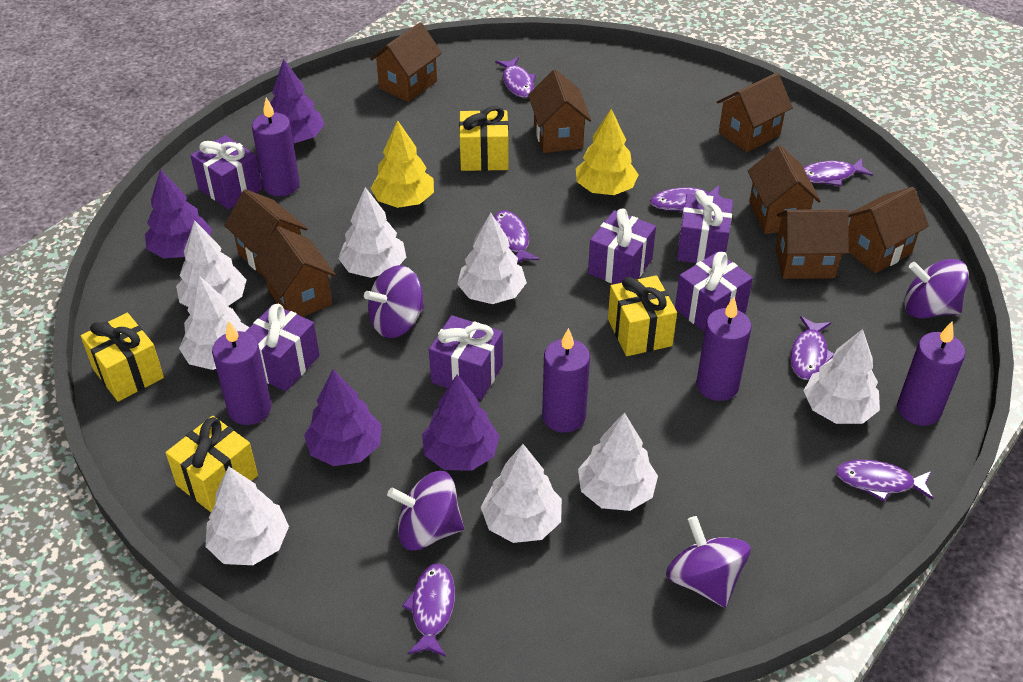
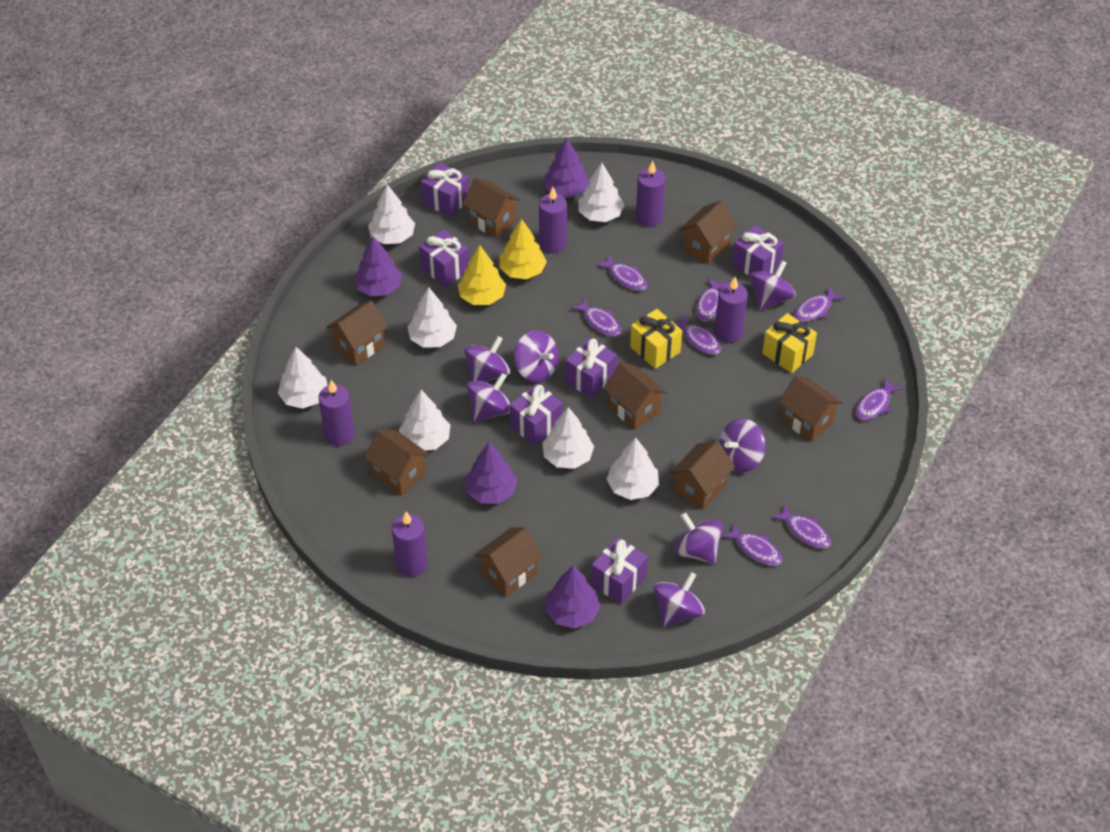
purple fish: 7 -> 8
purple spinning top: 4 -> 7
white tree: 8 -> 7
yellow gift: 4 -> 2

